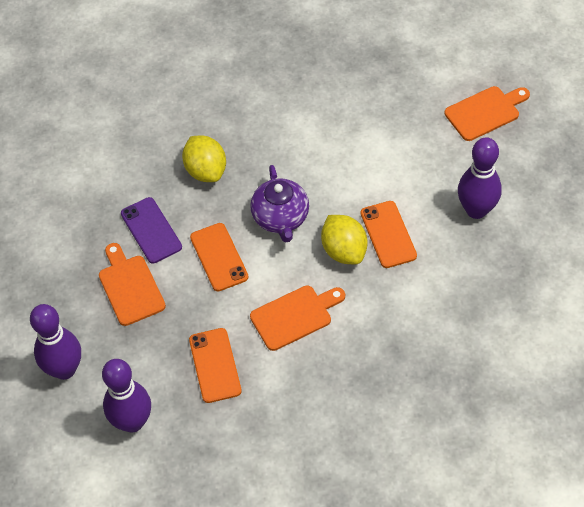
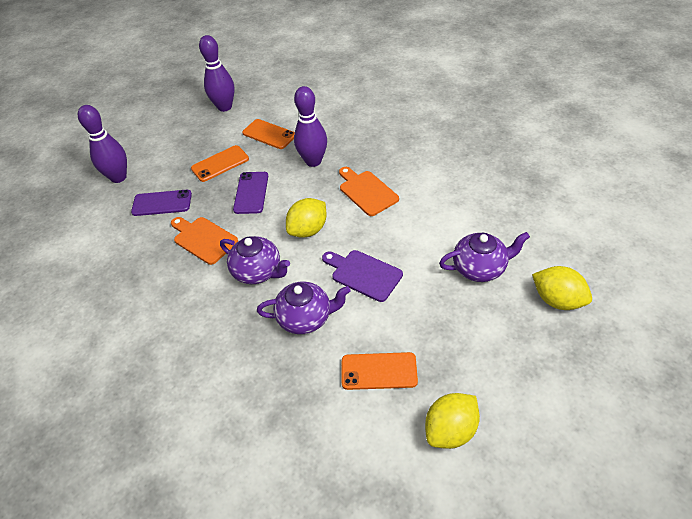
orange cutting board: 3 -> 2
purple cutting board: 0 -> 1
purple phone: 1 -> 2
purple teapot: 1 -> 3
yellow lemon: 2 -> 3

